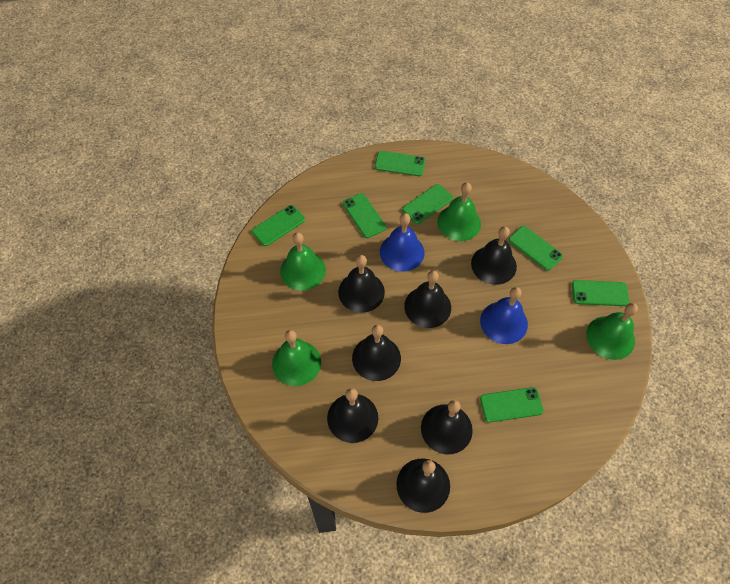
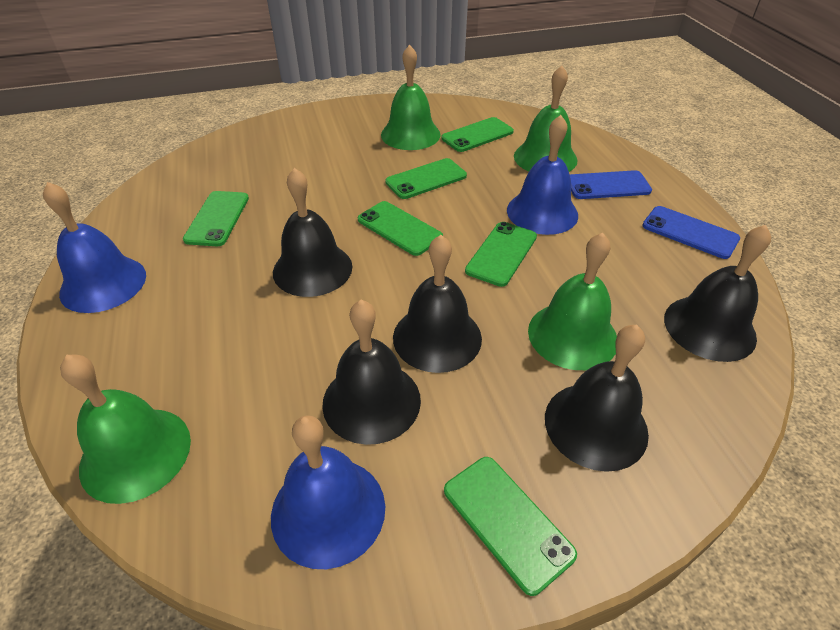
black bell: 7 -> 5
blue bell: 2 -> 3
blue phone: 0 -> 2
green phone: 7 -> 6

